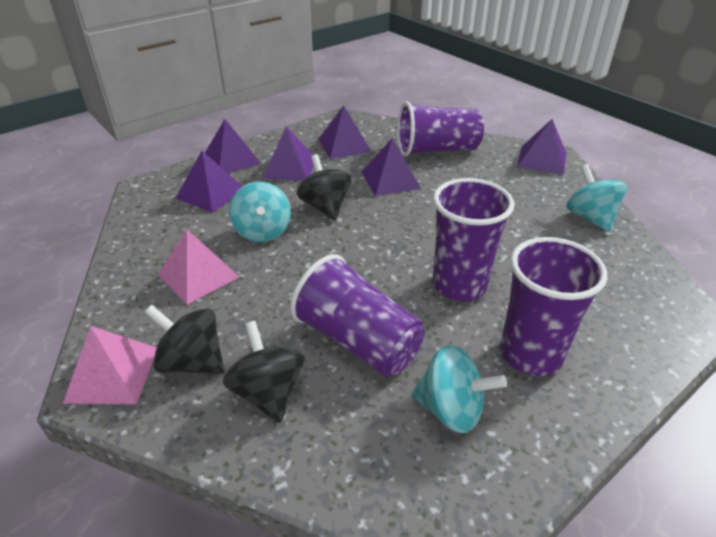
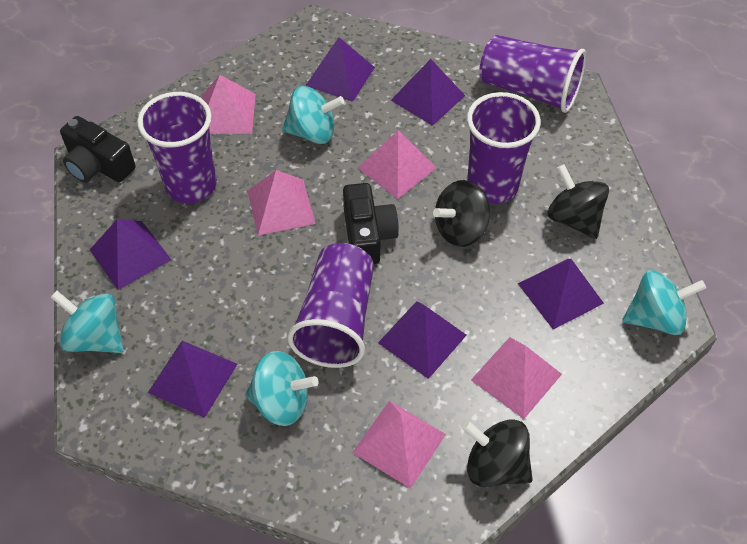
black camera: 0 -> 2
pink pyramid: 2 -> 5
turquoise spinning top: 3 -> 4

